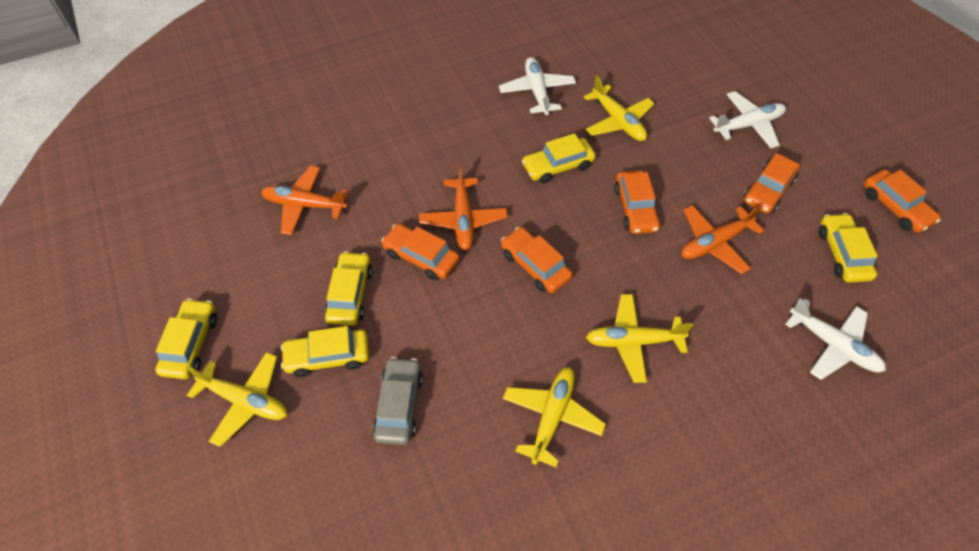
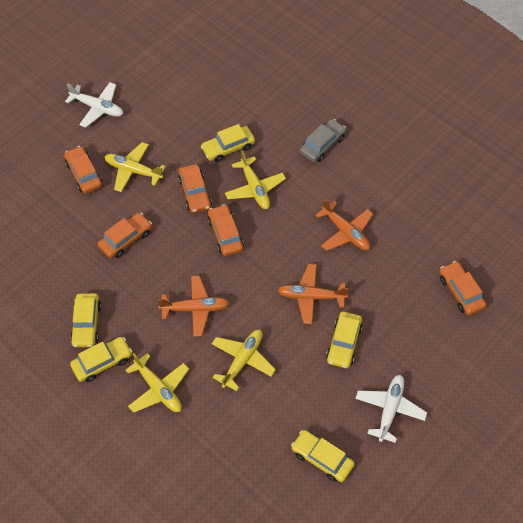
white plane: 3 -> 2

